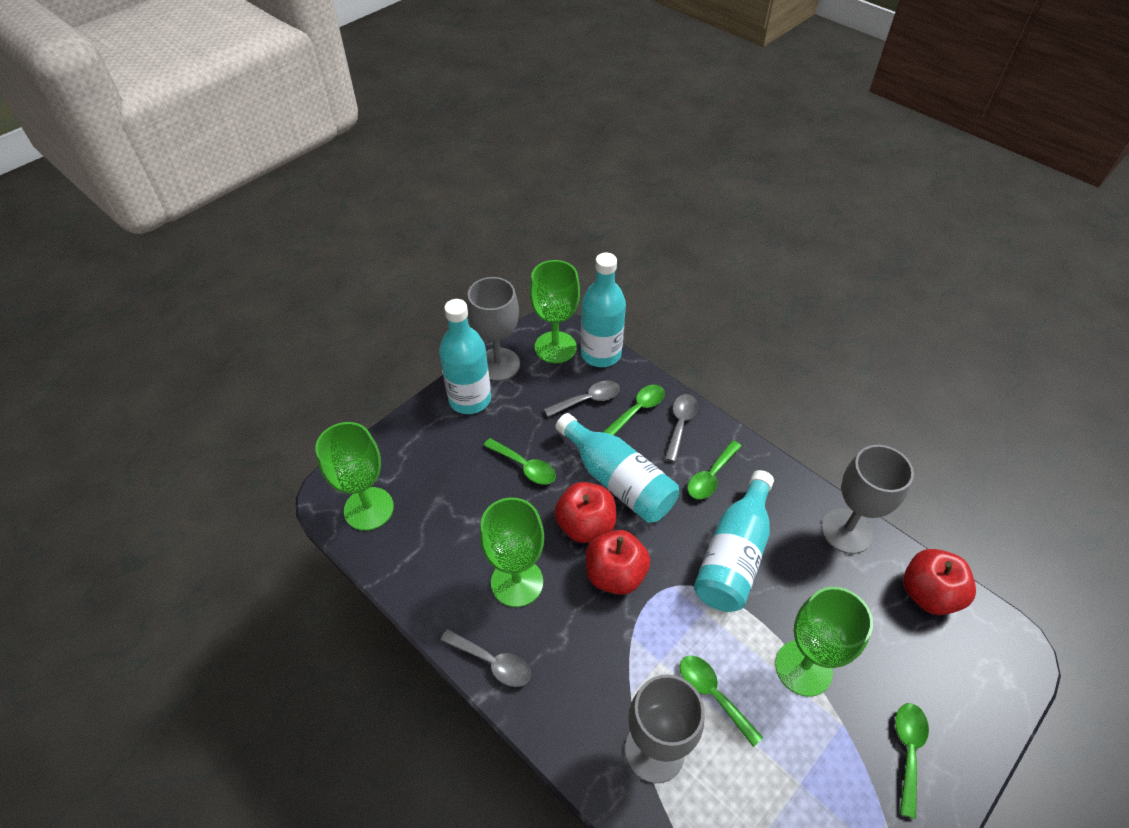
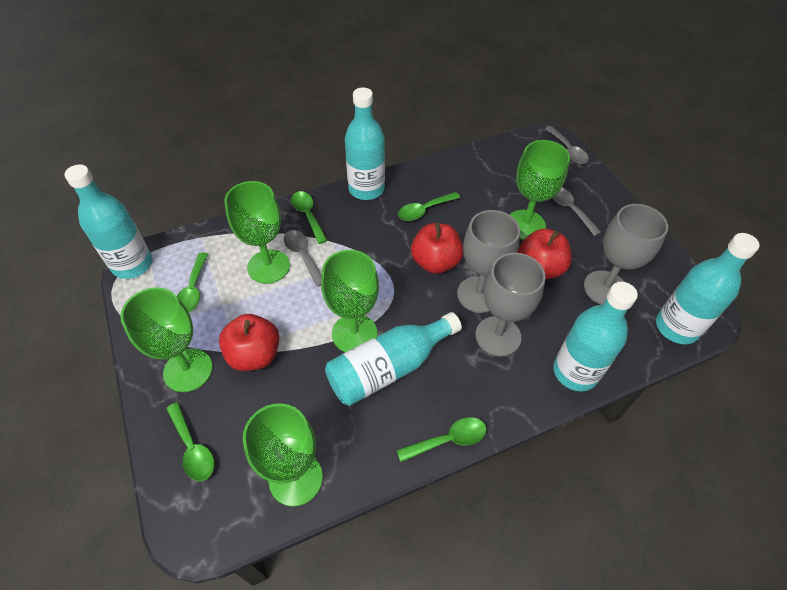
green goblet: 4 -> 5
turquoise bottle: 4 -> 5

